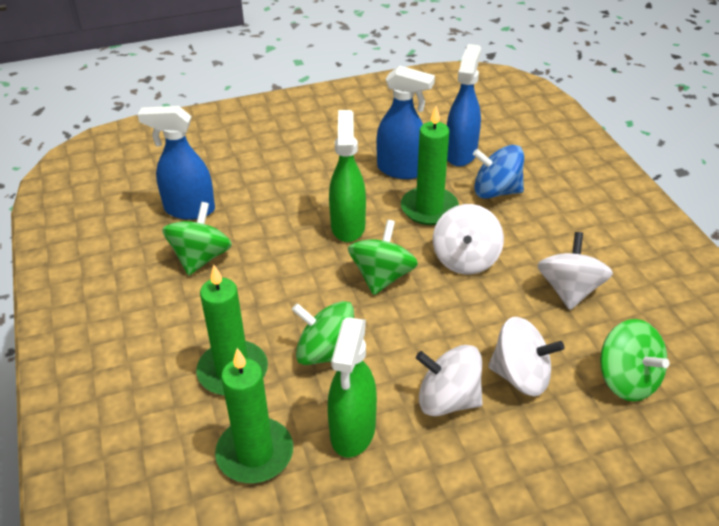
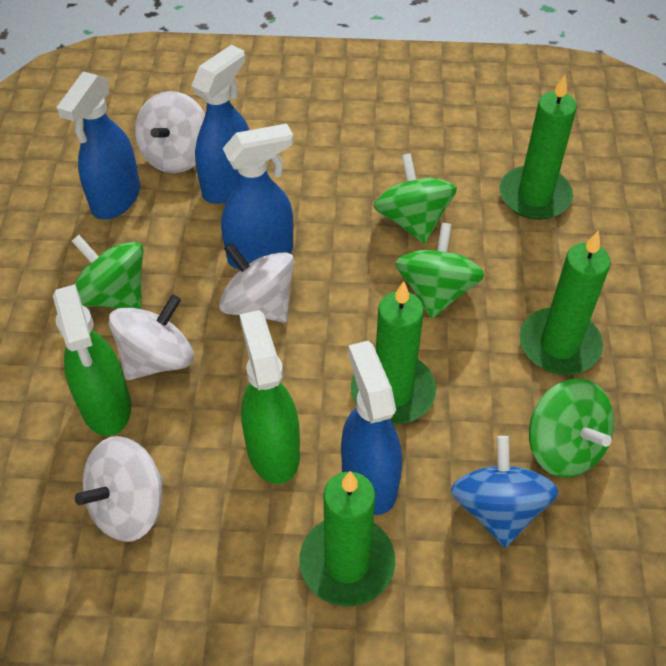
blue spray bottle: 3 -> 4
green candle: 3 -> 4

